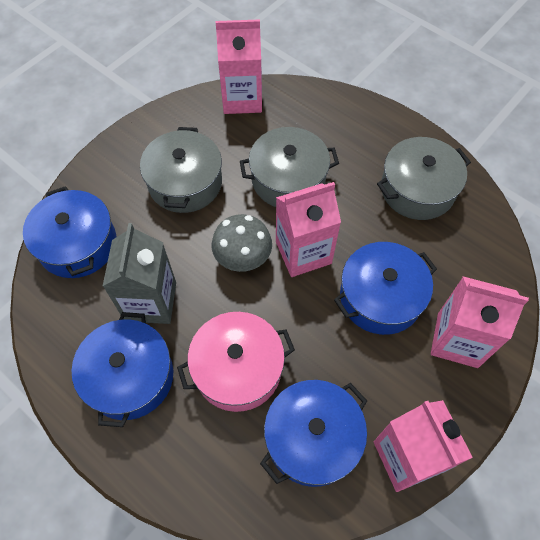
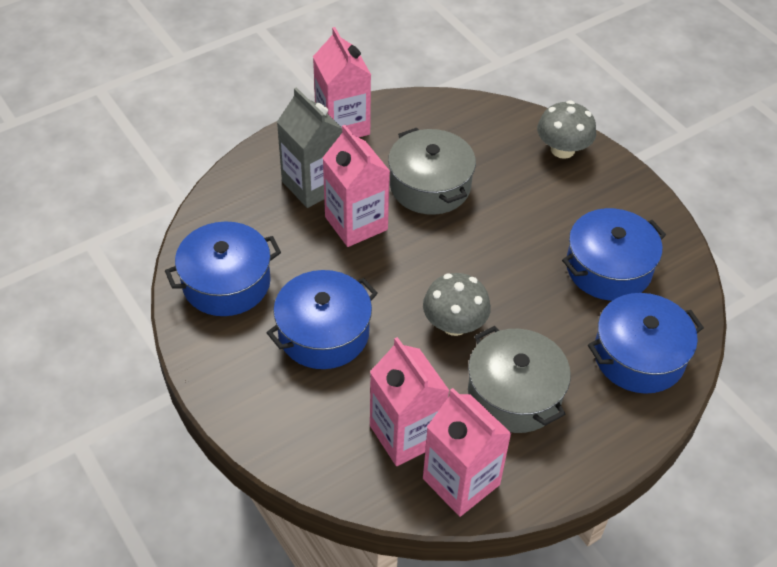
grey mushroom: 1 -> 2
grey pot: 3 -> 2
pink pot: 1 -> 0

